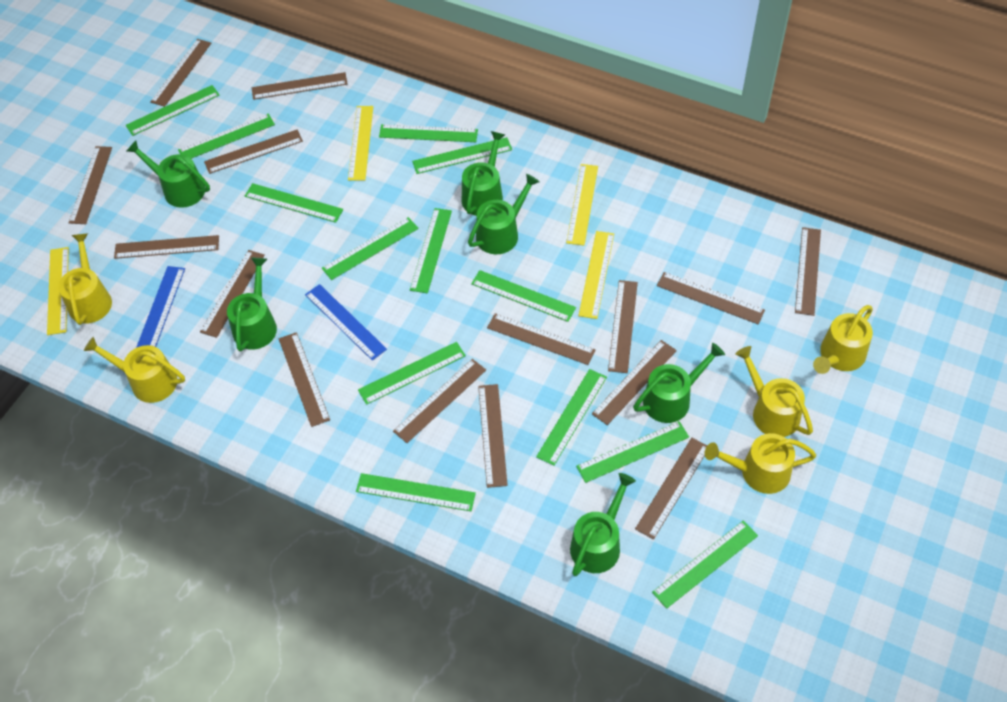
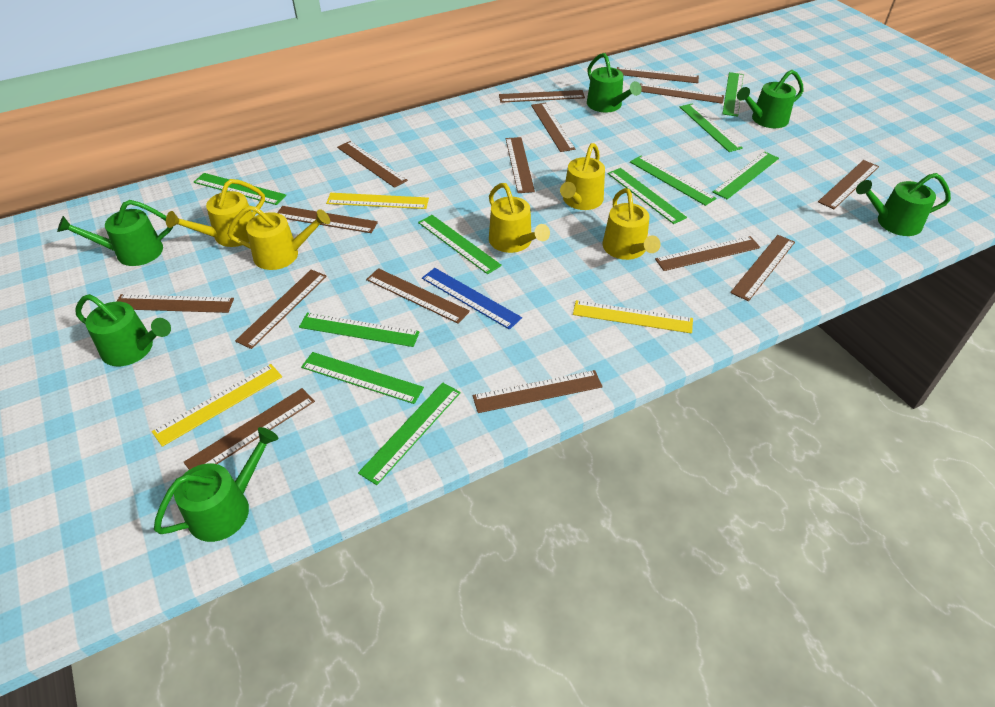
blue ruler: 2 -> 1
green ruler: 13 -> 10
yellow ruler: 4 -> 3

